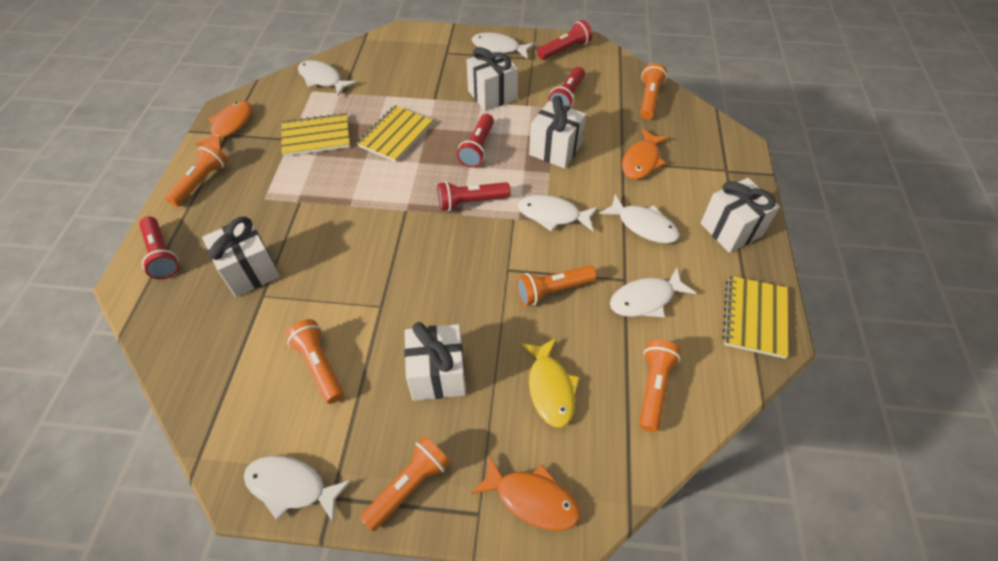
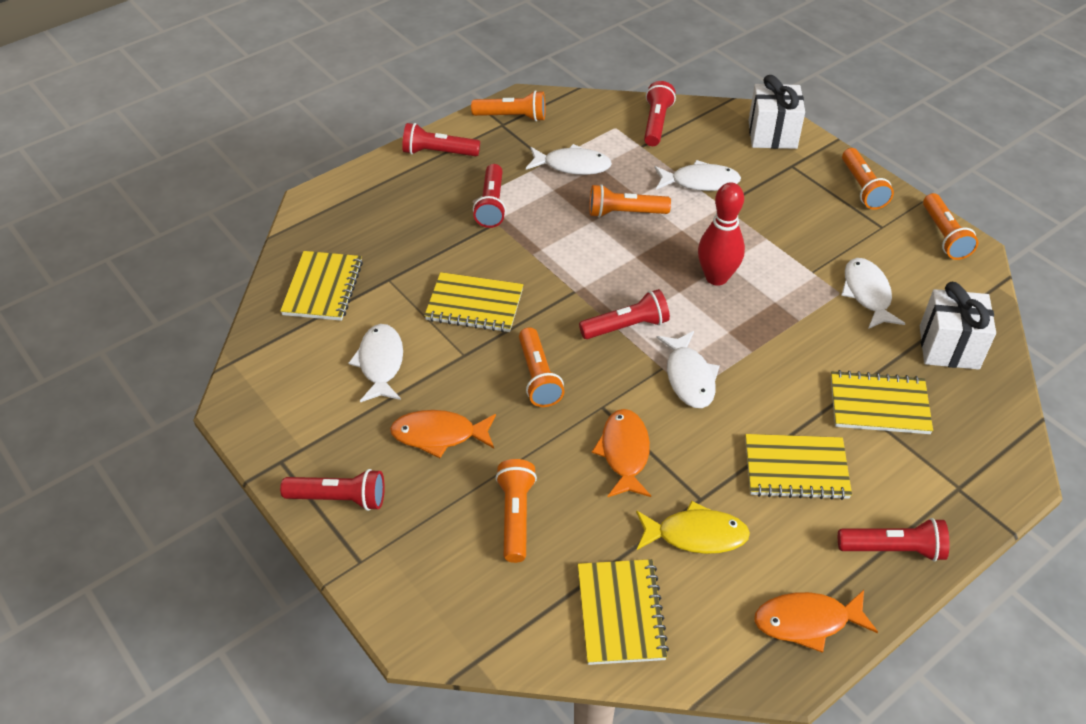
red bowling pin: 0 -> 1
red flashlight: 5 -> 6
white fish: 6 -> 5
white gift: 5 -> 2
yellow notebook: 3 -> 5

